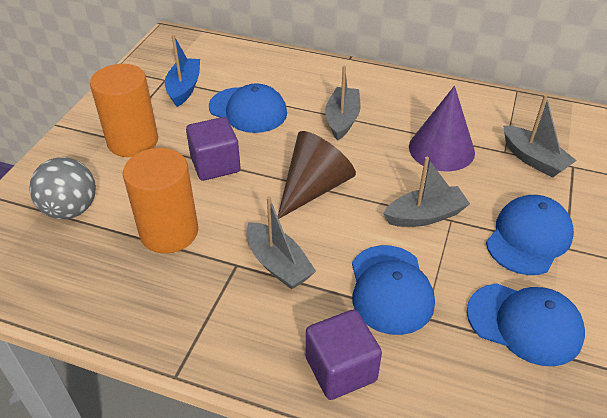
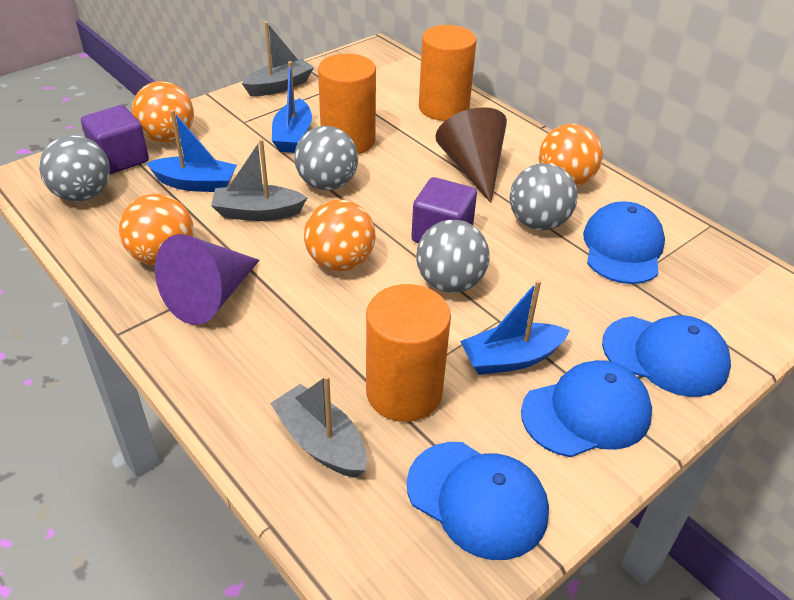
blue boat: 1 -> 3
grey ball: 1 -> 4
grey boat: 4 -> 3
orange ball: 0 -> 4
orange cylinder: 2 -> 3

